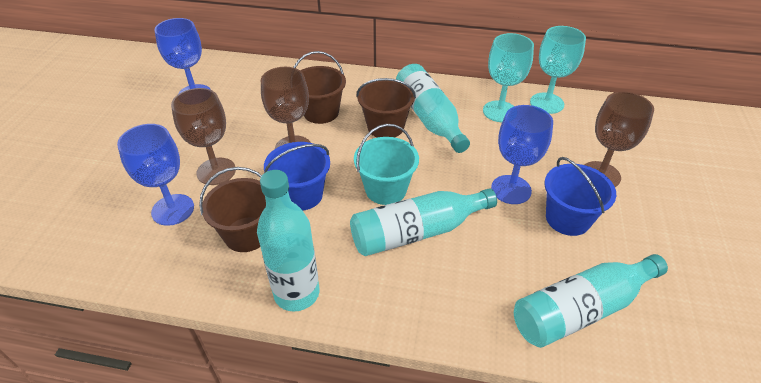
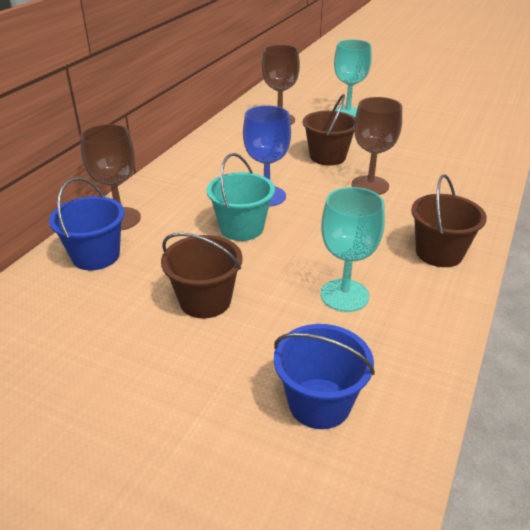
blue goblet: 3 -> 1
turquoise bottle: 4 -> 0

